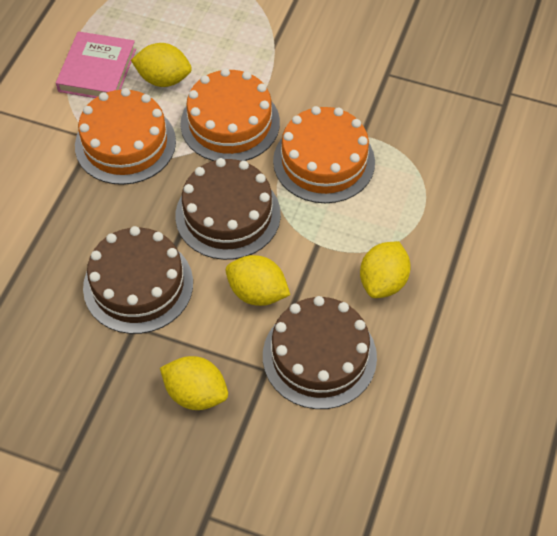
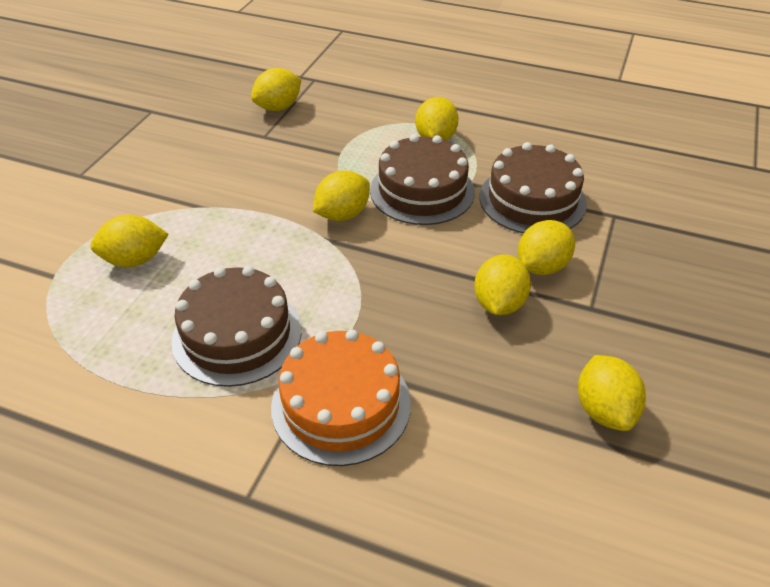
orange cake: 3 -> 1
pink book: 1 -> 0
yellow lemon: 4 -> 7

